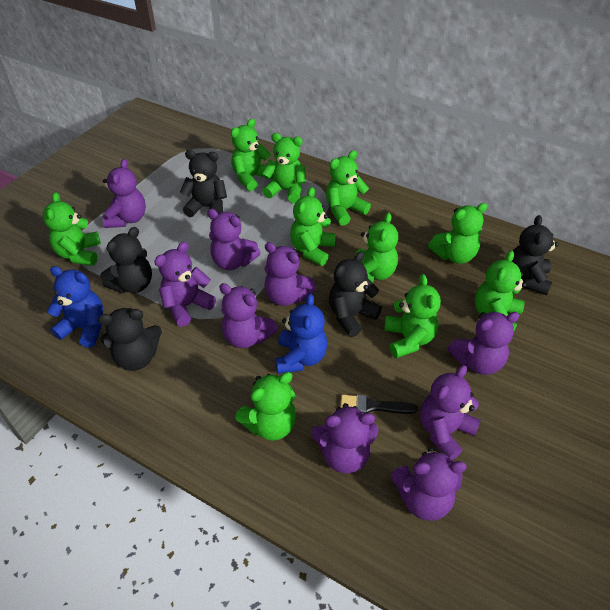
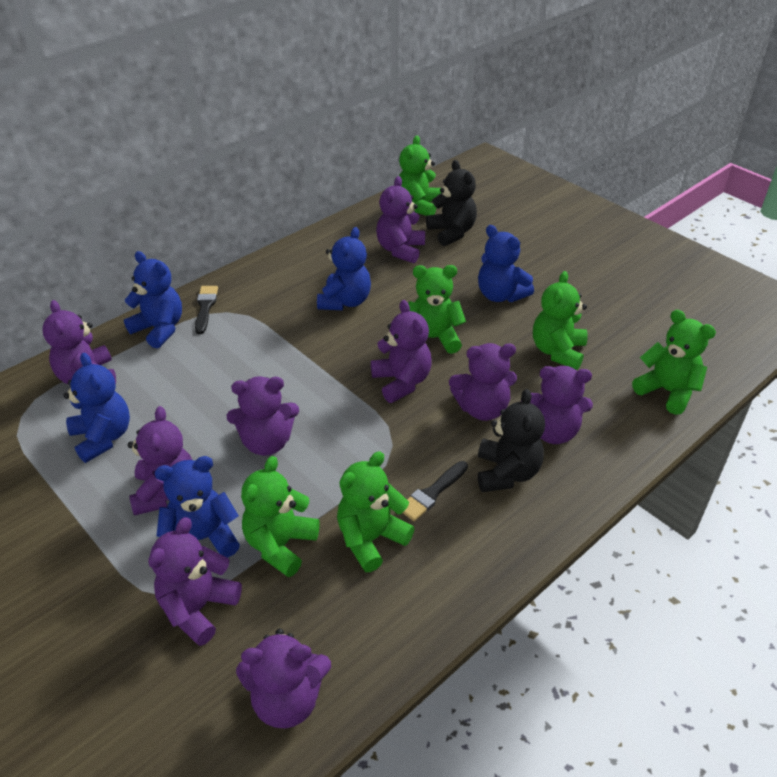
black brush: 1 -> 2
black teddy bear: 5 -> 2
blue teddy bear: 2 -> 5
green teddy bear: 10 -> 6

